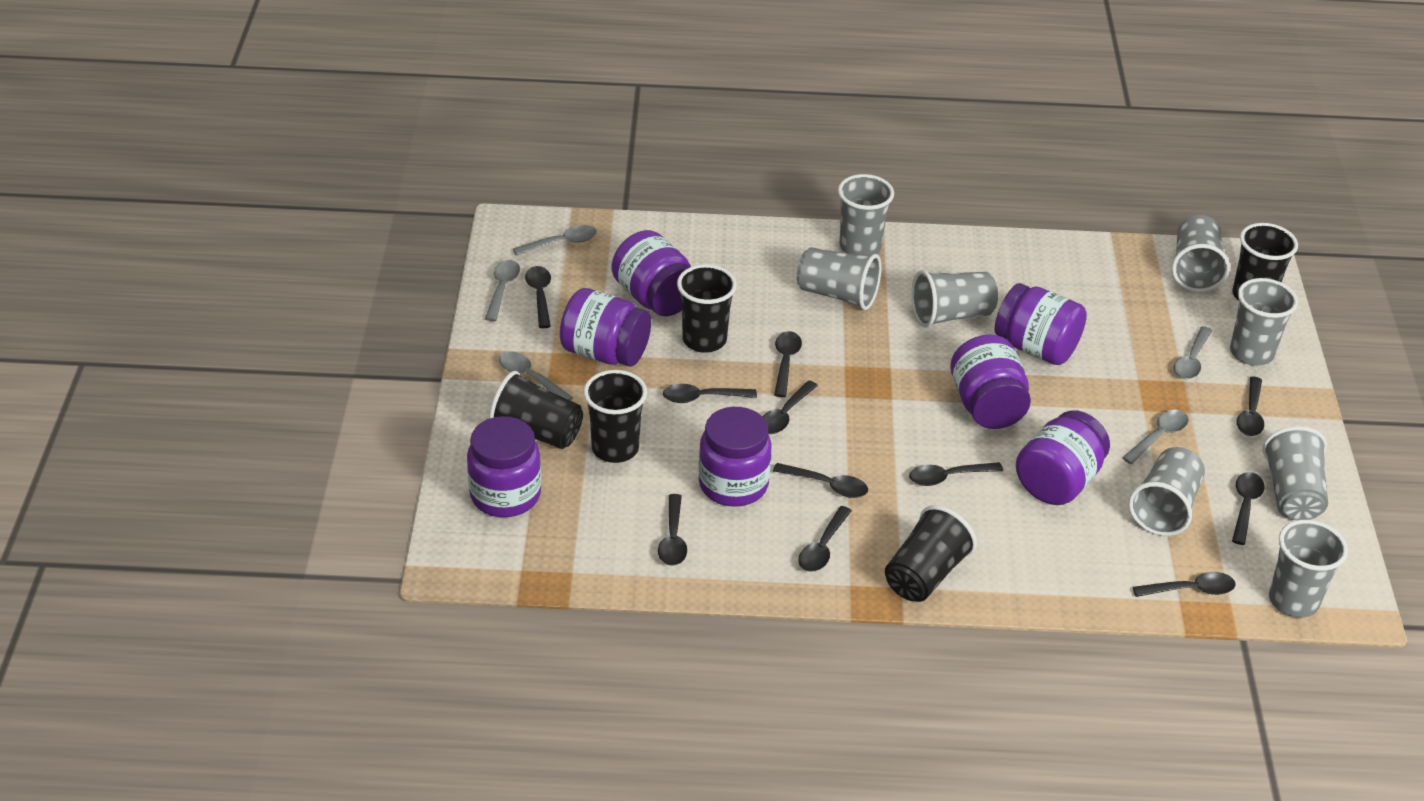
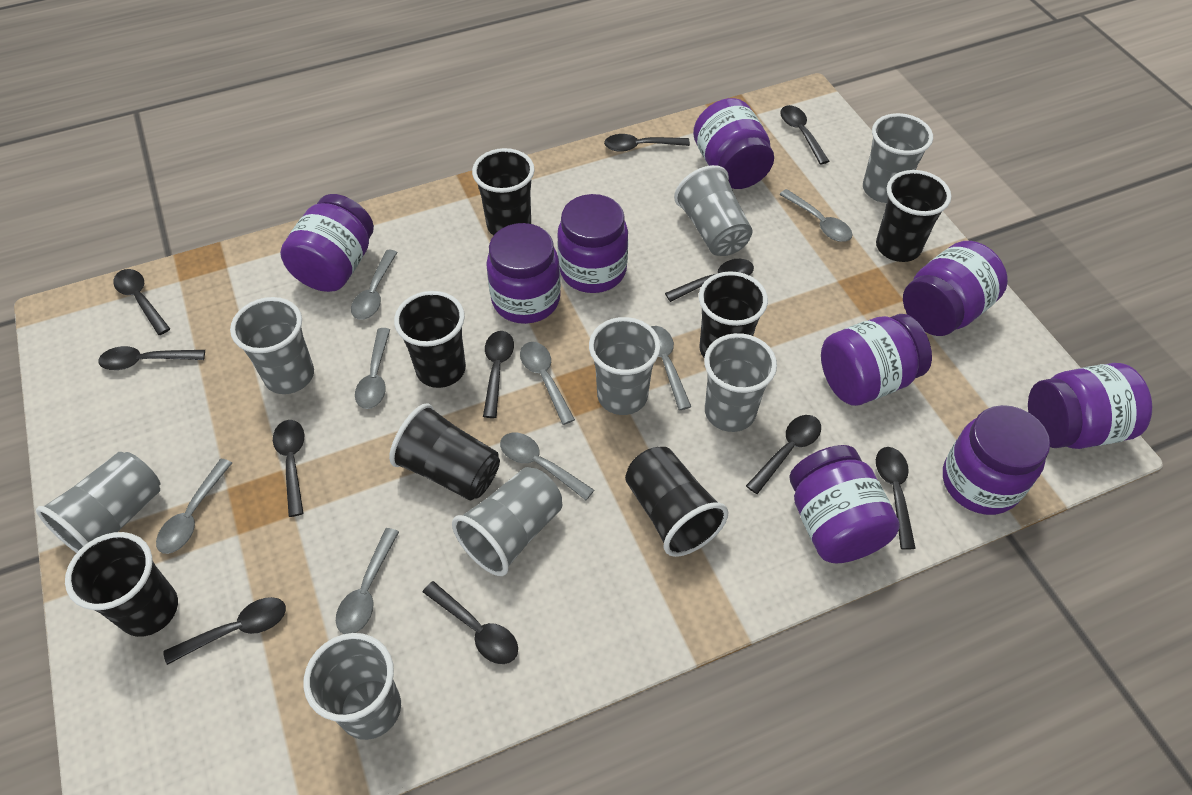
black cup: 5 -> 7
grey spoon: 5 -> 8
purple jar: 7 -> 9

